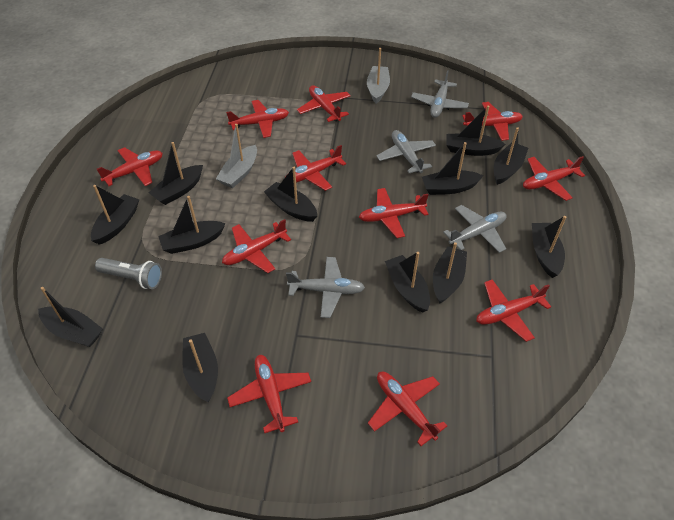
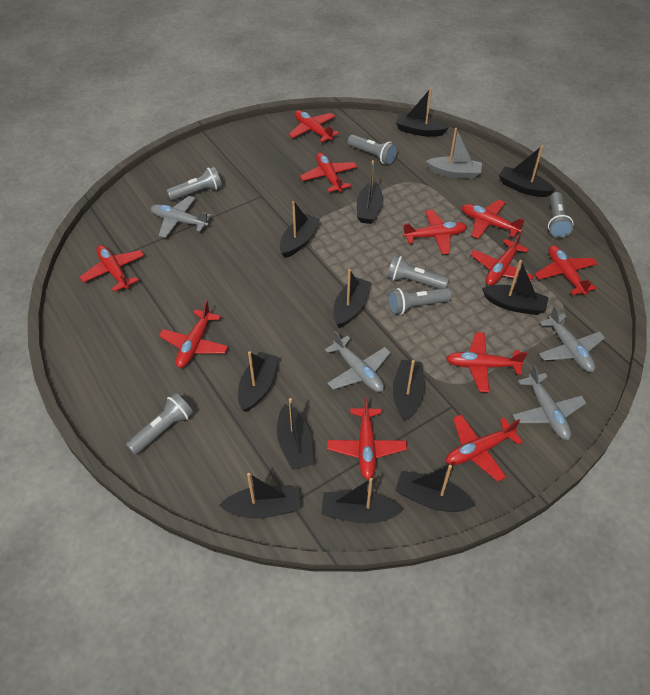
grey boat: 2 -> 1
grey flashlight: 1 -> 6

